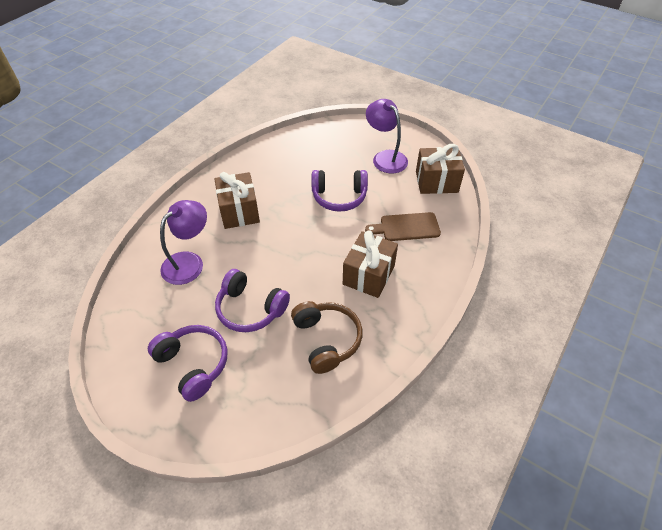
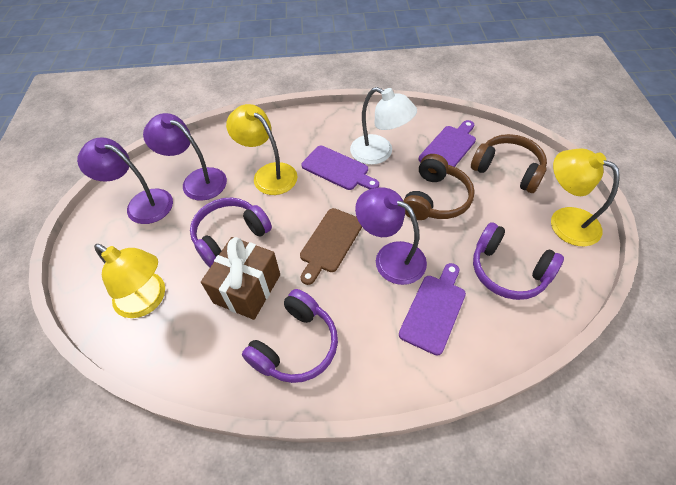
brown gift: 3 -> 1
brown headphones: 1 -> 2
purple cutting board: 0 -> 3
purple lamp: 2 -> 3
white lamp: 0 -> 1
yellow lamp: 0 -> 3

